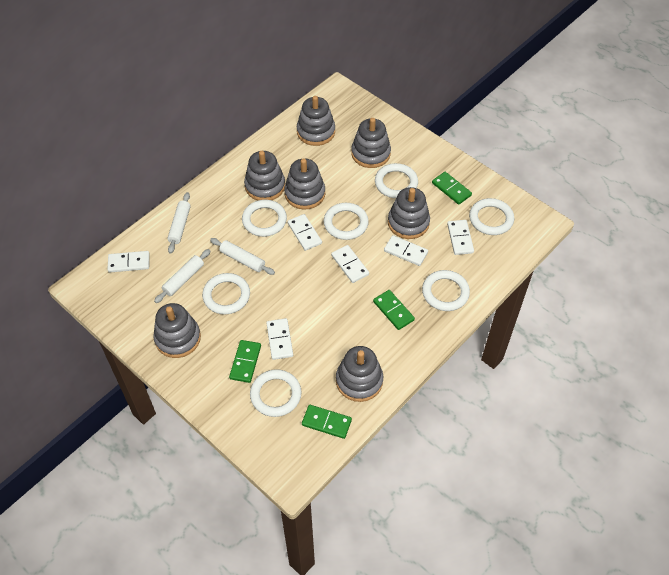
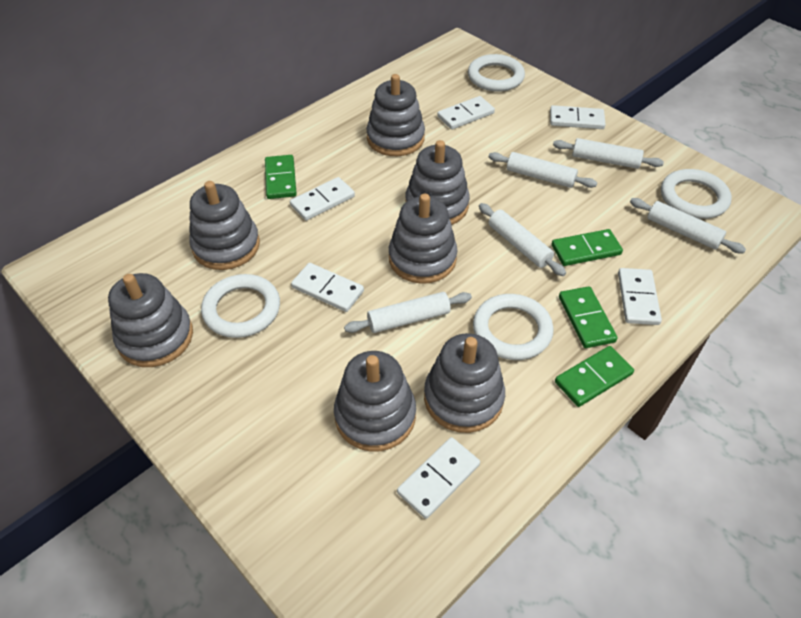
white ring: 7 -> 4
white rolling pin: 3 -> 5

